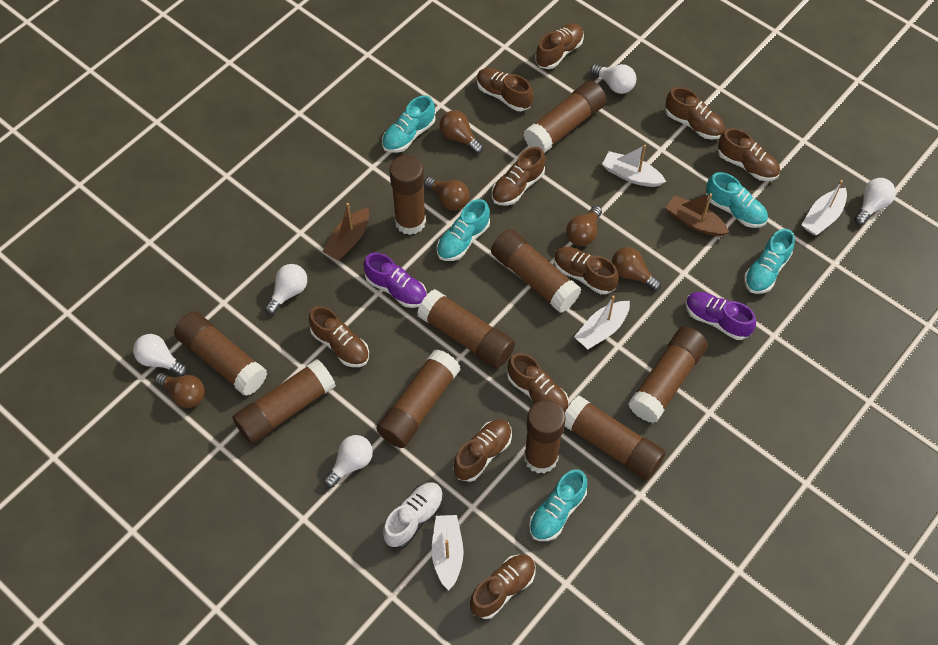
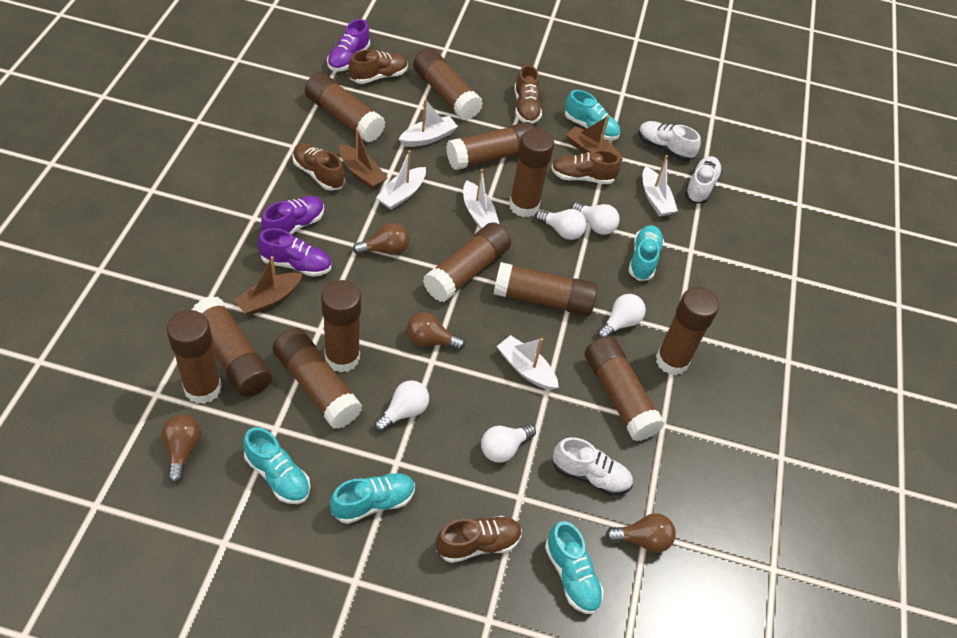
brown boat: 2 -> 3
brown glue stick: 10 -> 12
brown light bulb: 5 -> 4
brown shoe: 10 -> 5
purple shoe: 2 -> 3
white boat: 4 -> 5
white shoe: 1 -> 3

